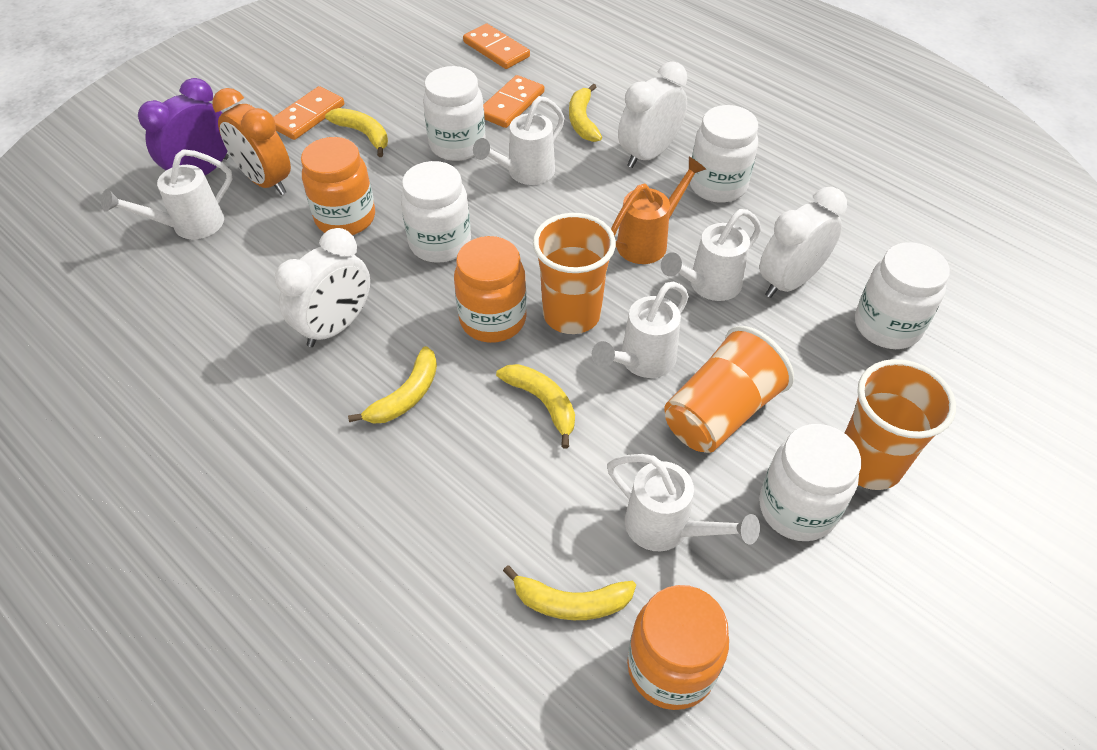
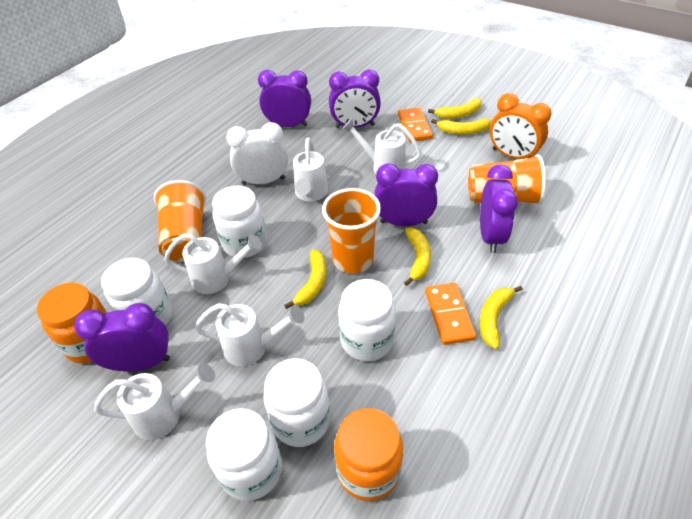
orange domino: 3 -> 2
orange jar: 3 -> 2
orange watering can: 1 -> 0
purple clock: 1 -> 5
white clock: 3 -> 1

